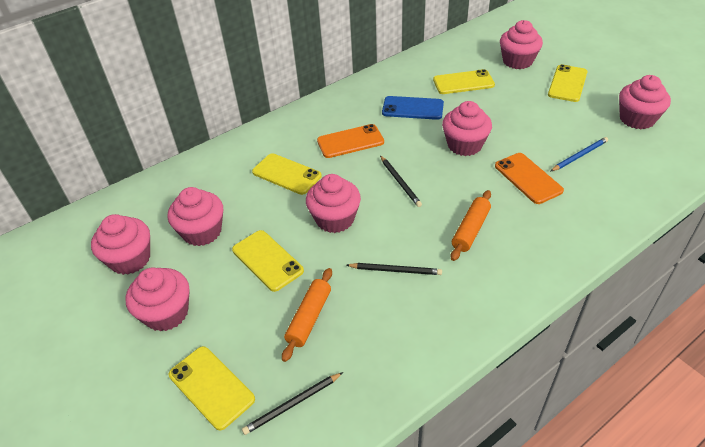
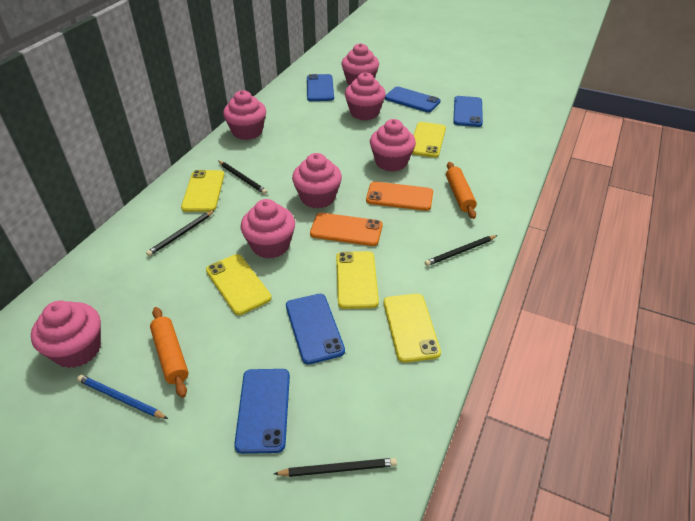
black pencil: 3 -> 4
blue phone: 1 -> 5

